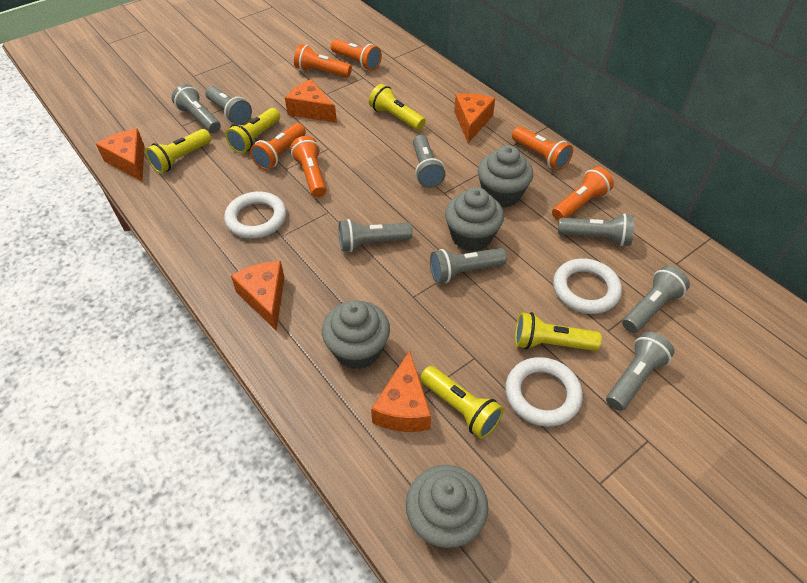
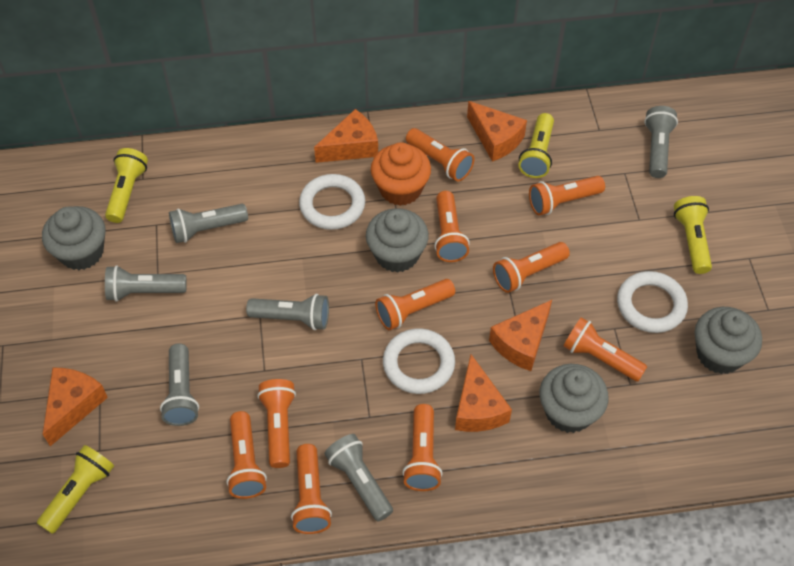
grey flashlight: 8 -> 6
orange cupcake: 0 -> 1
orange flashlight: 6 -> 10
yellow flashlight: 5 -> 4

